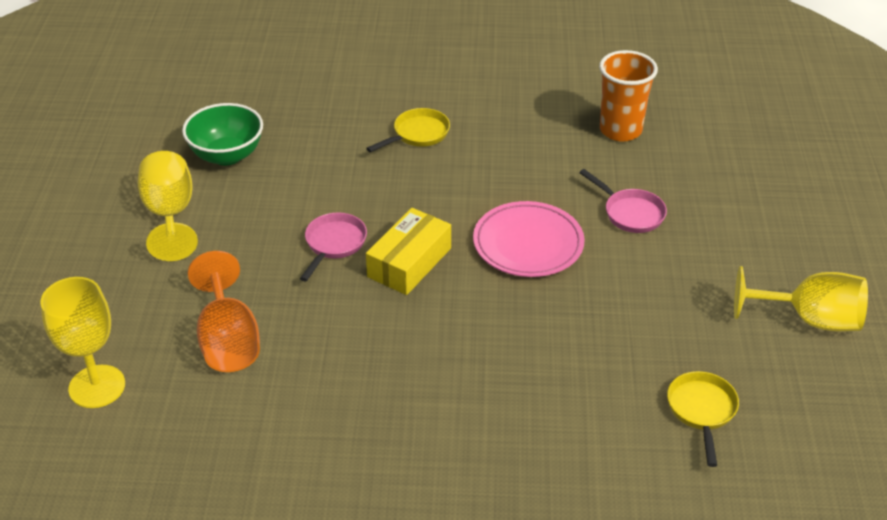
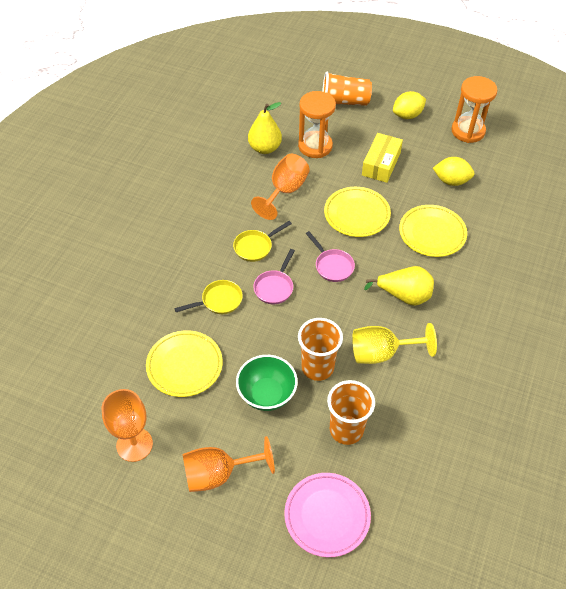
orange cup: 1 -> 3
orange goblet: 1 -> 3
orange hourglass: 0 -> 2
yellow goblet: 3 -> 1
yellow lemon: 0 -> 2
yellow pear: 0 -> 2
yellow plate: 0 -> 3

